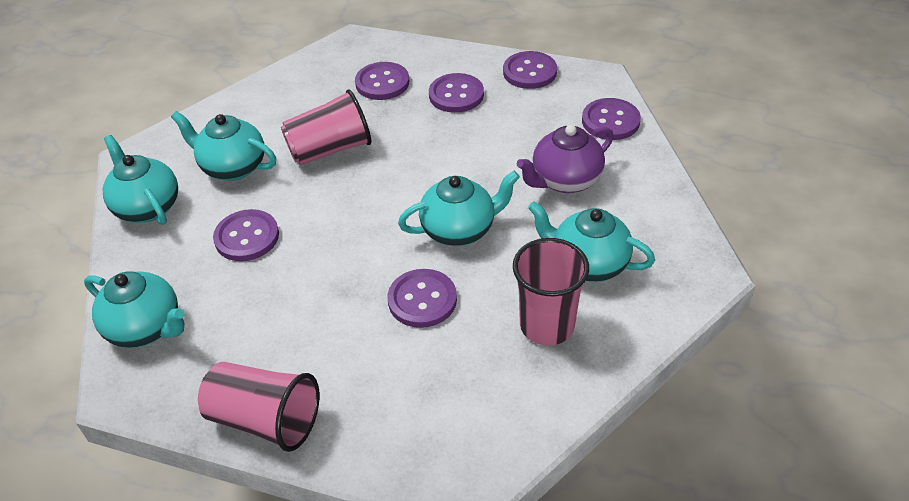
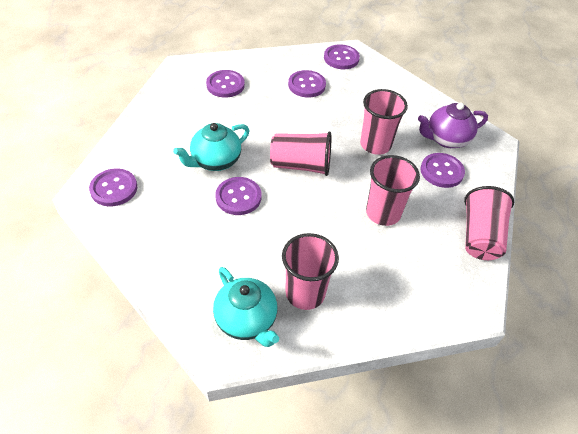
pink cup: 3 -> 5
turquoise teapot: 5 -> 2

